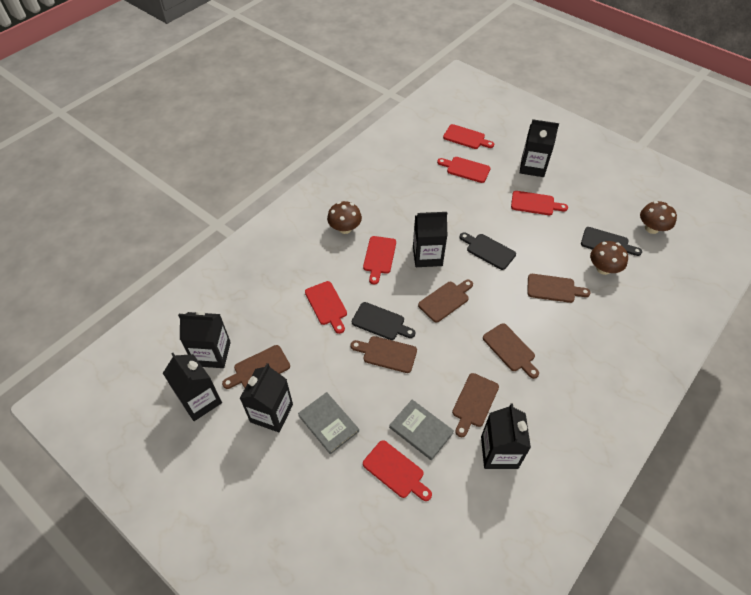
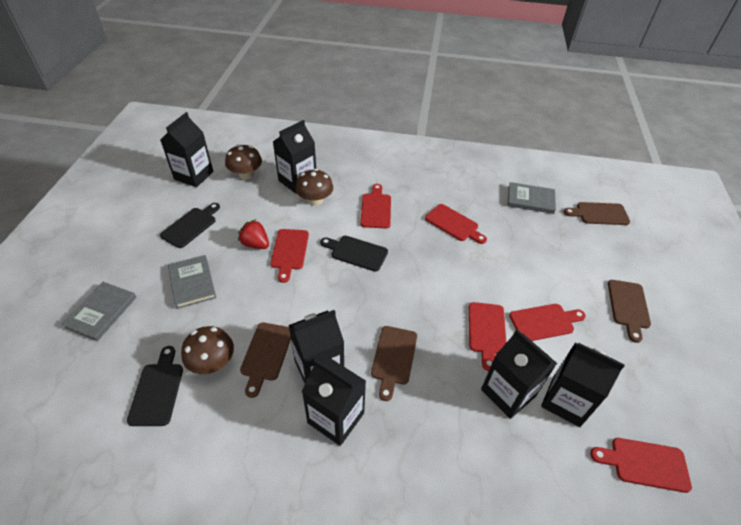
brown cutting board: 6 -> 4
grey book: 2 -> 3
red strawberry: 0 -> 1

